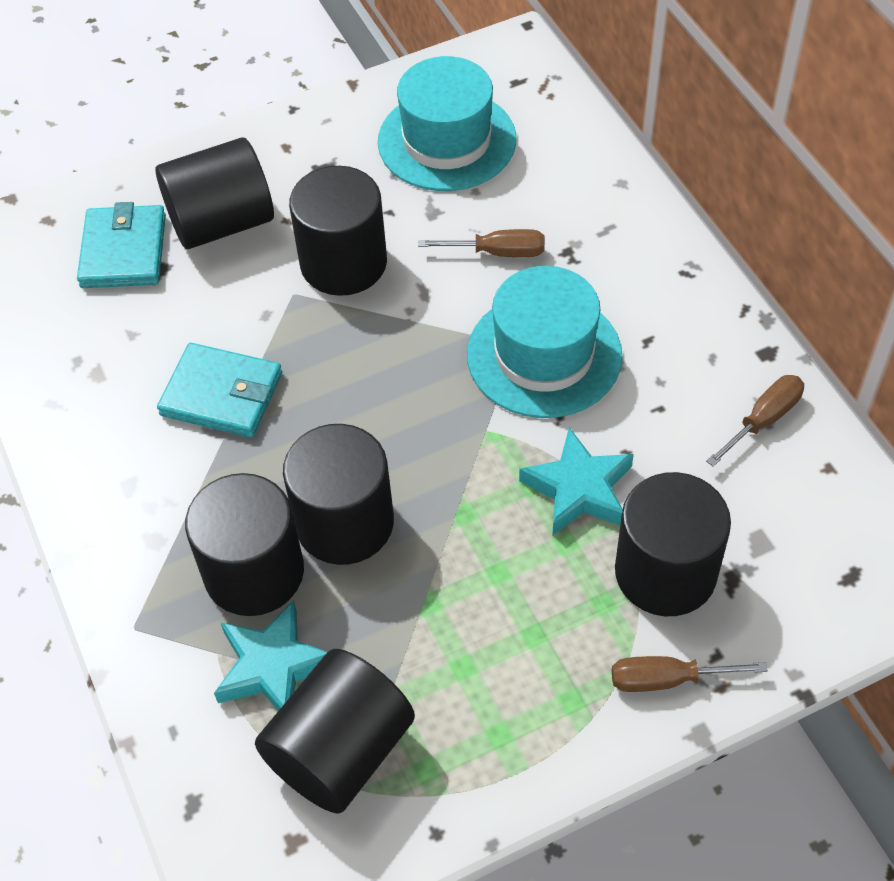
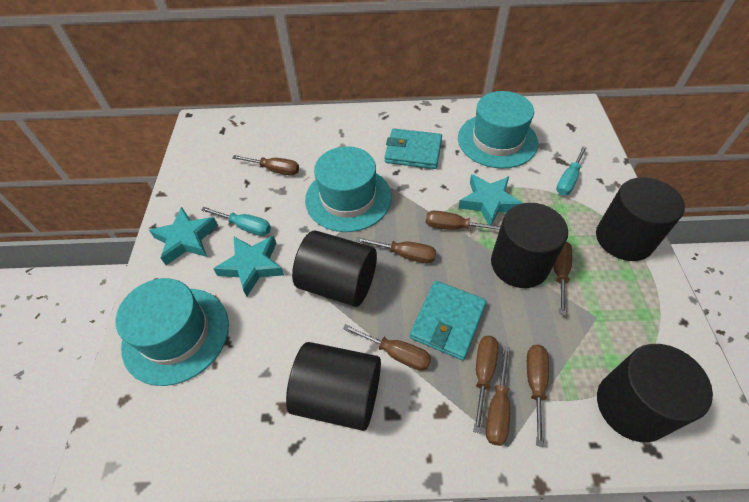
black cylinder: 6 -> 5
brown screwdriver: 3 -> 8
turquoise hat: 2 -> 3
turquoise screwdriver: 0 -> 2
turquoise star: 2 -> 3

